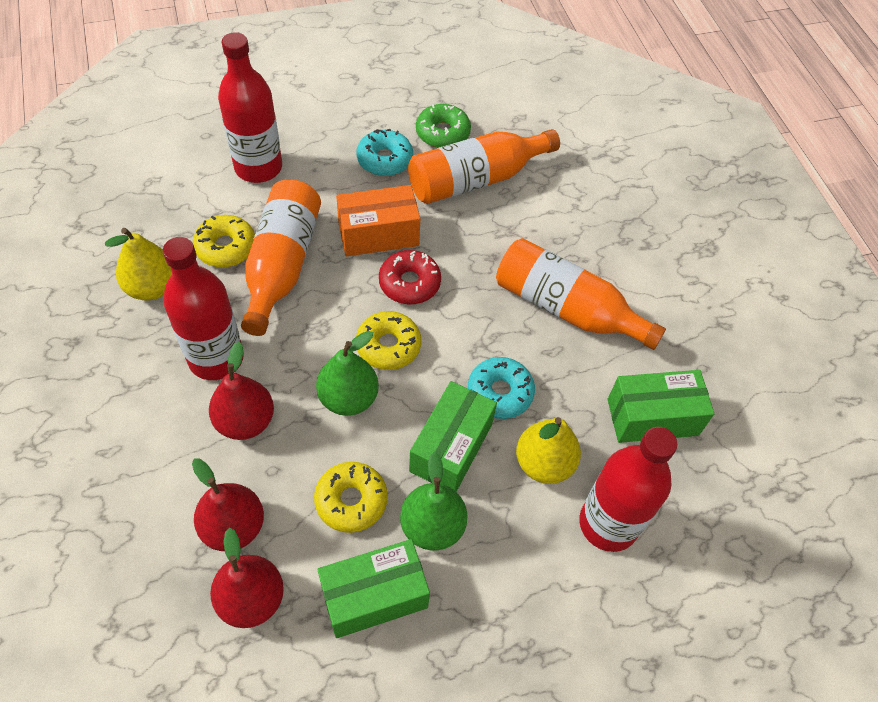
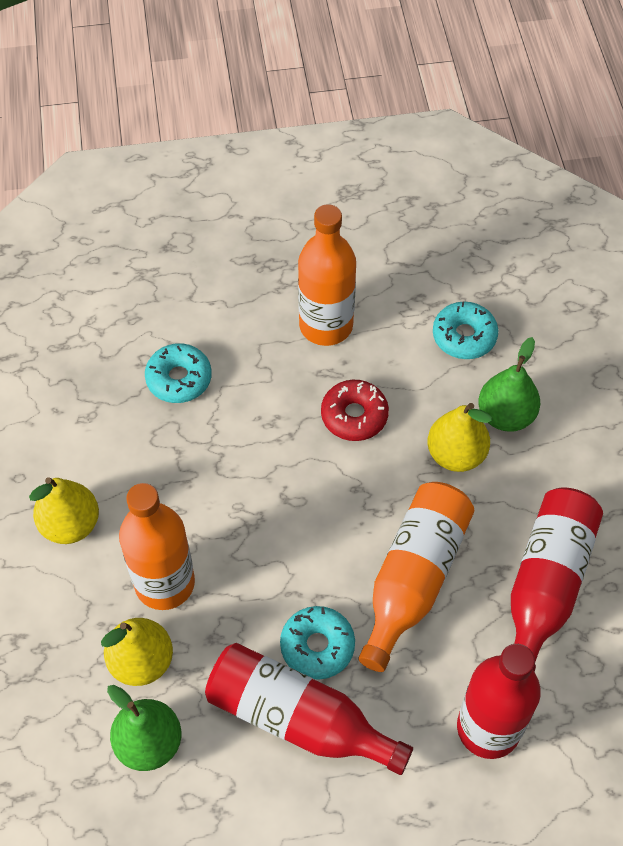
green box: 3 -> 0
green donut: 1 -> 0
orange box: 1 -> 0
red pear: 3 -> 0
turquoise donut: 2 -> 3
yellow donut: 3 -> 0
yellow pear: 2 -> 3

